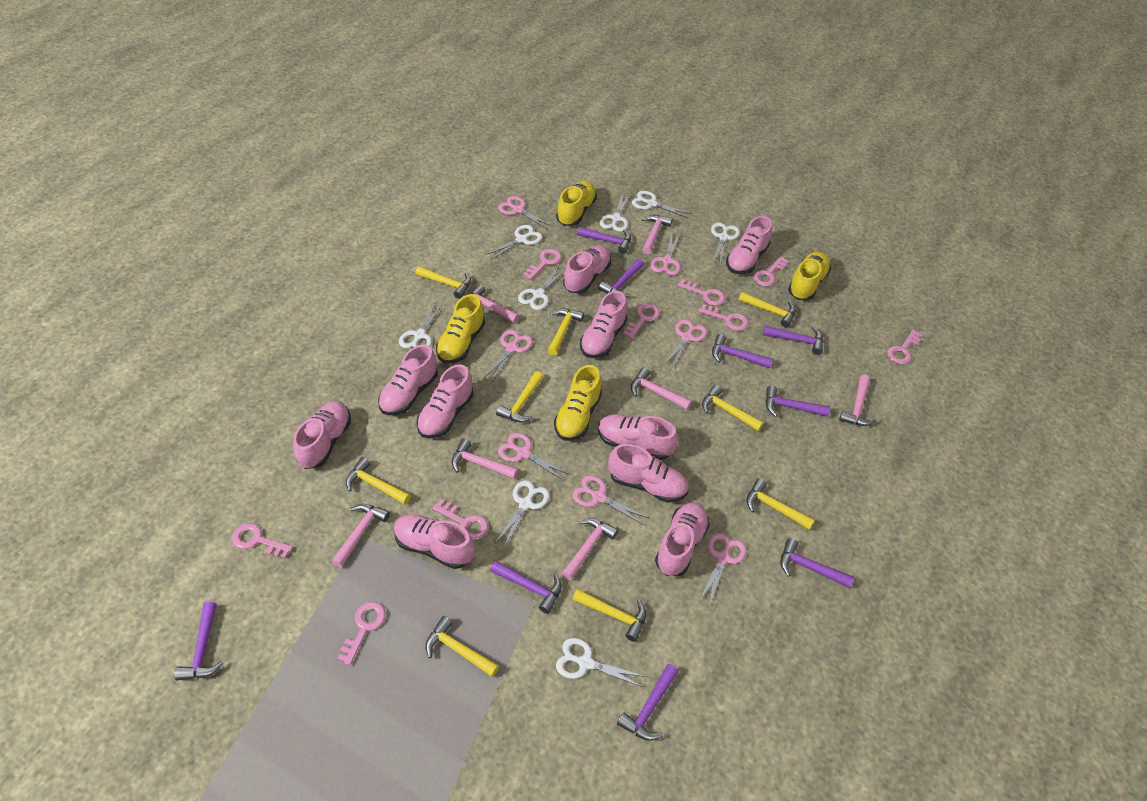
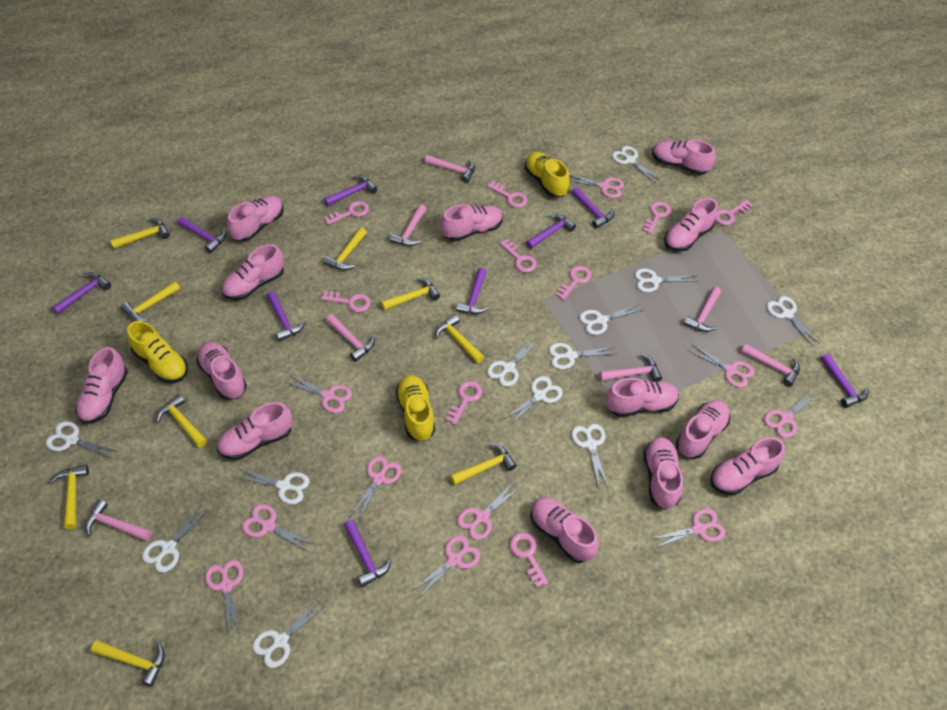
pink scissors: 7 -> 10
pink shoe: 10 -> 13
white scissors: 8 -> 12
yellow shoe: 4 -> 3

